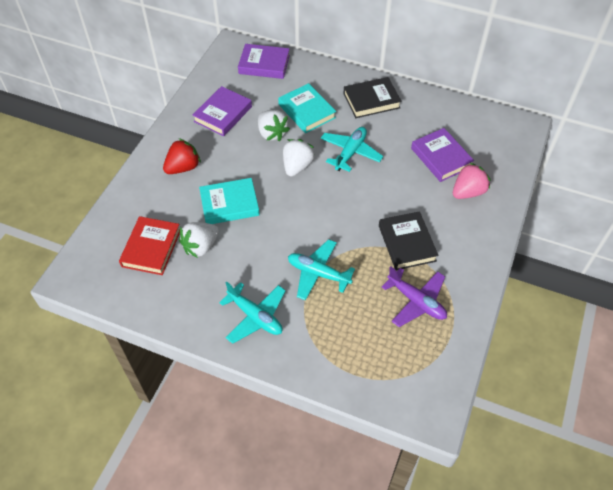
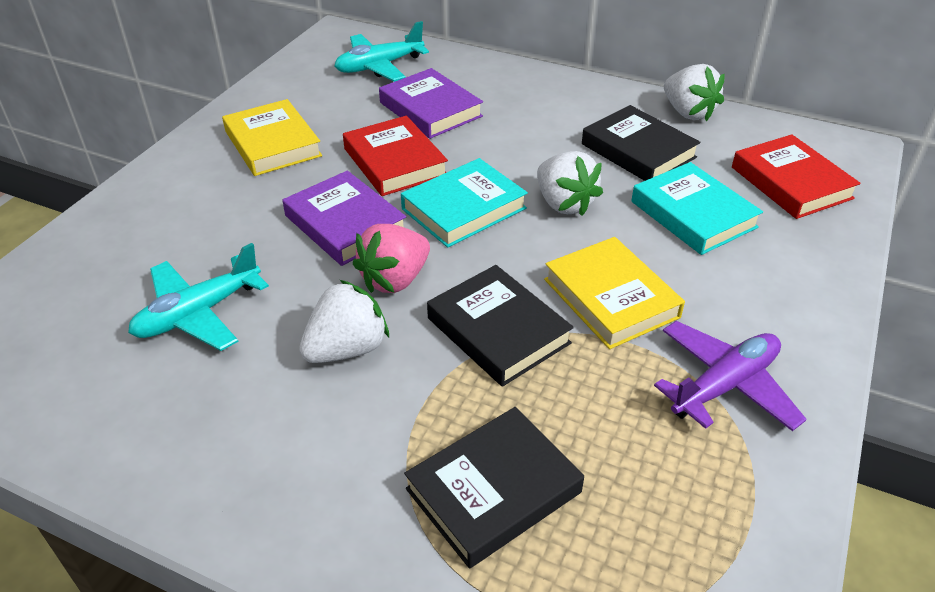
black book: 2 -> 3
purple book: 3 -> 2
red book: 1 -> 2
red strawberry: 1 -> 0
turquoise plane: 3 -> 2
yellow book: 0 -> 2

